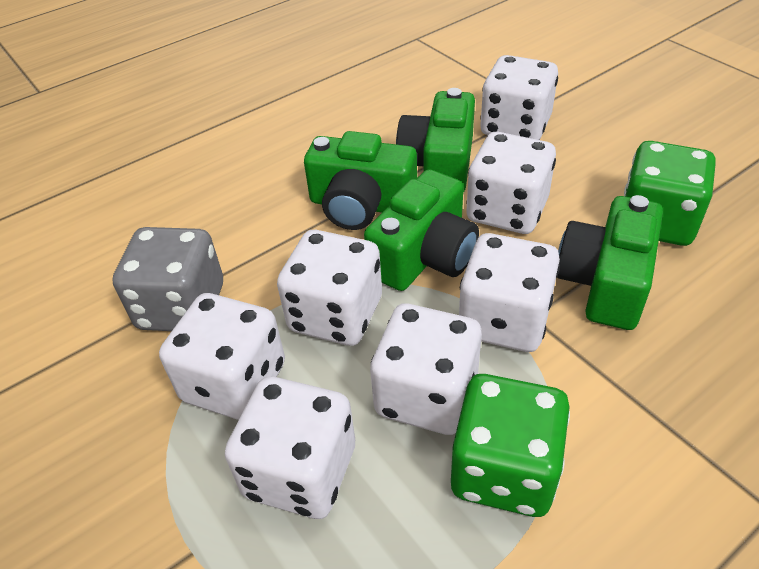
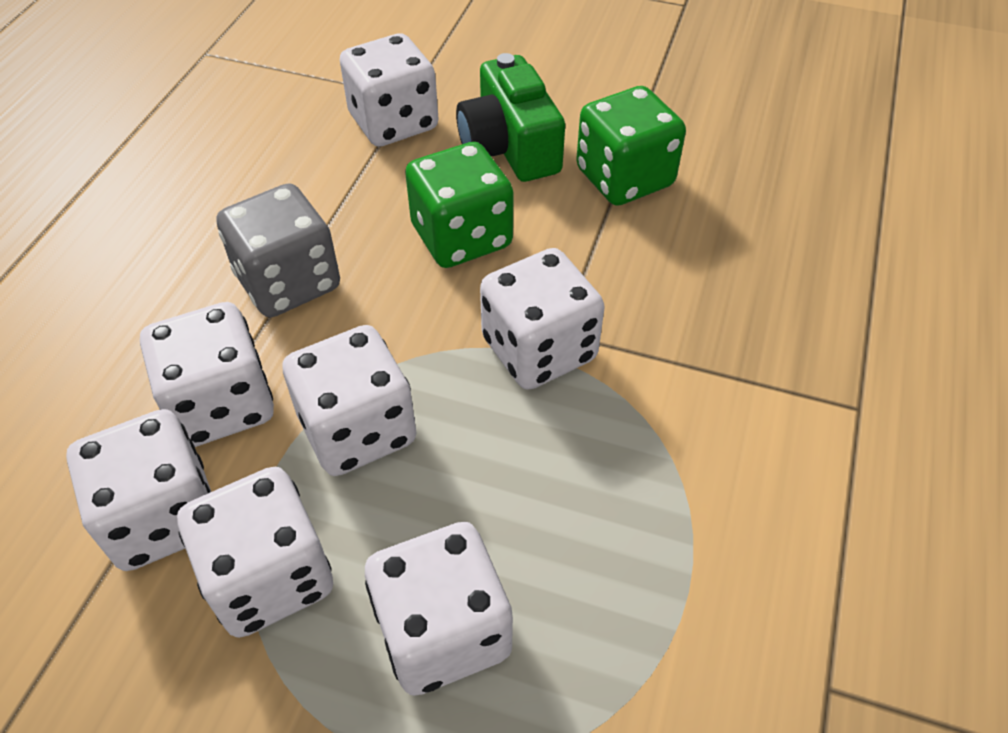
green camera: 4 -> 1

